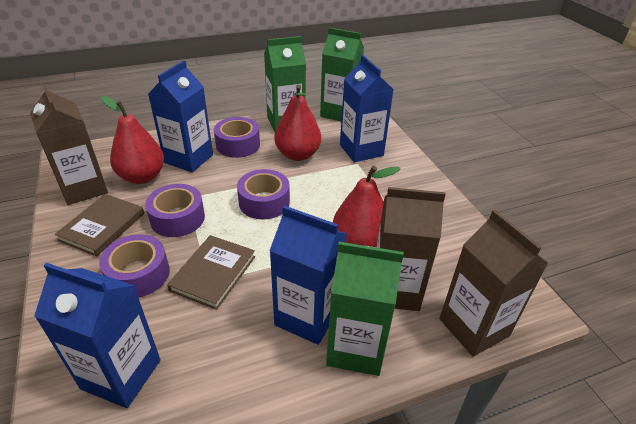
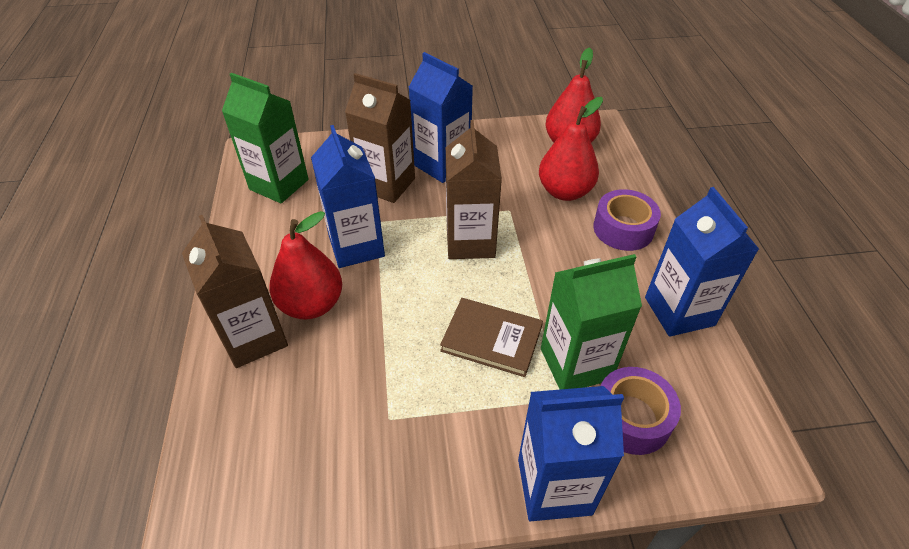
brown book: 2 -> 1
green carton: 3 -> 2
purple tape: 4 -> 2

